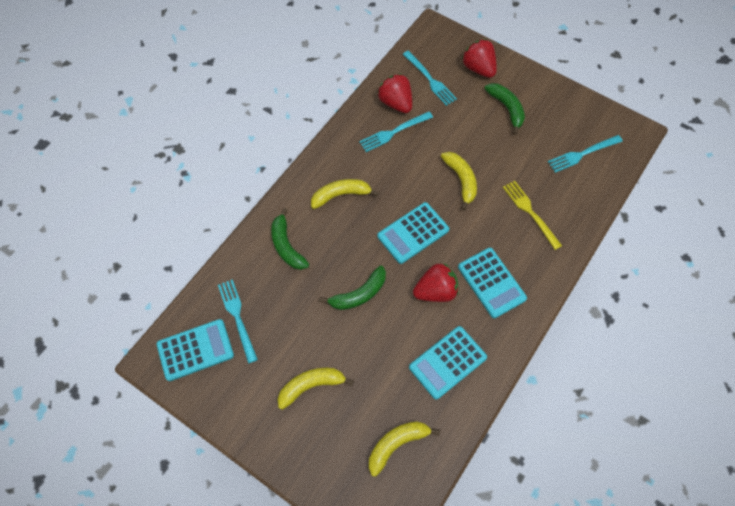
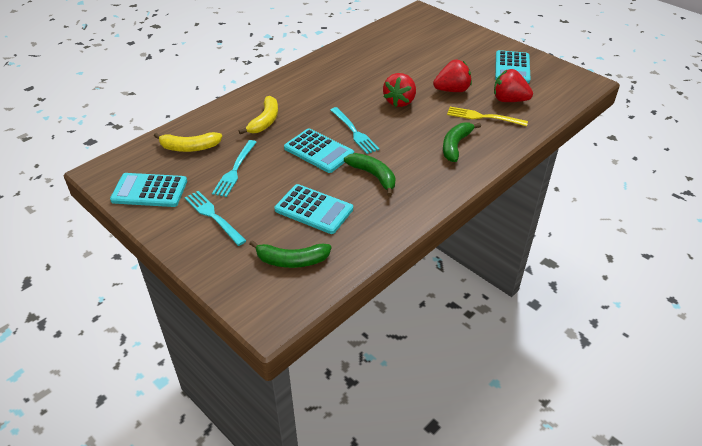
turquoise fork: 4 -> 3
yellow banana: 4 -> 2

